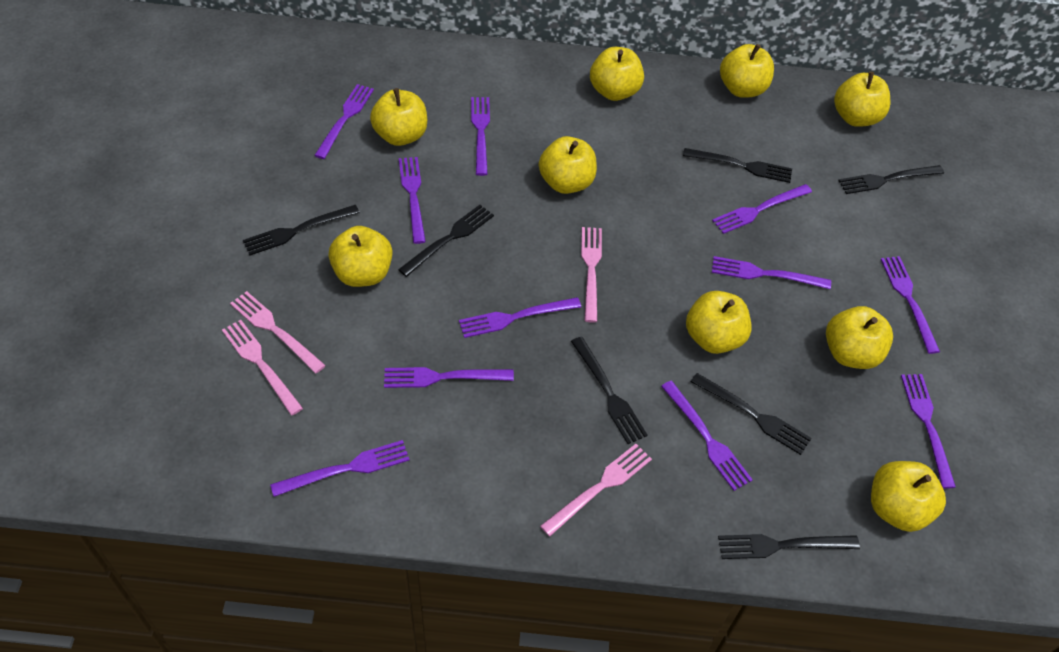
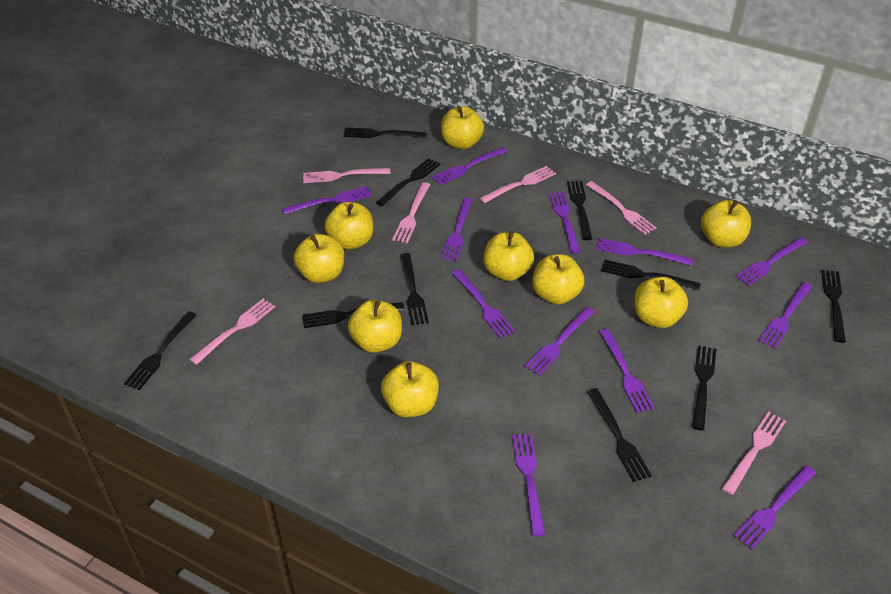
black fork: 7 -> 10
pink fork: 4 -> 6
purple fork: 11 -> 12

